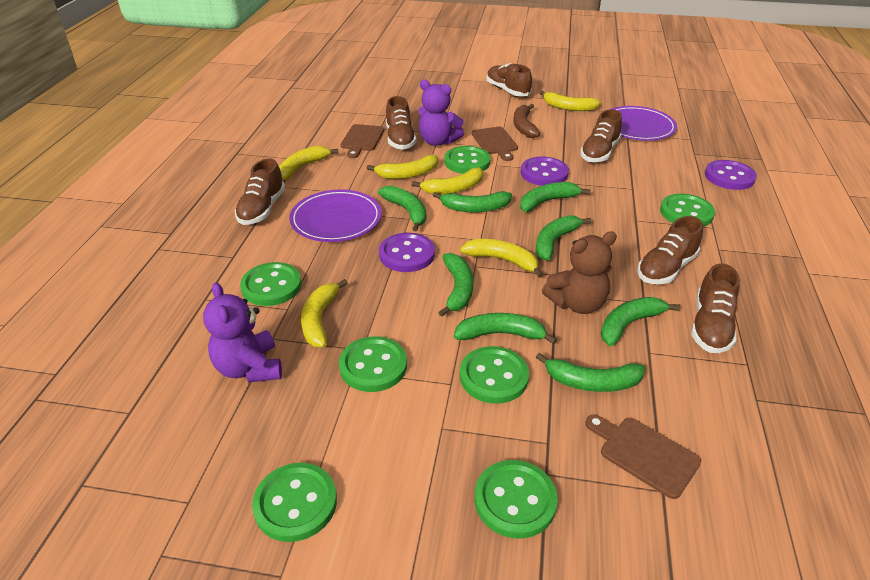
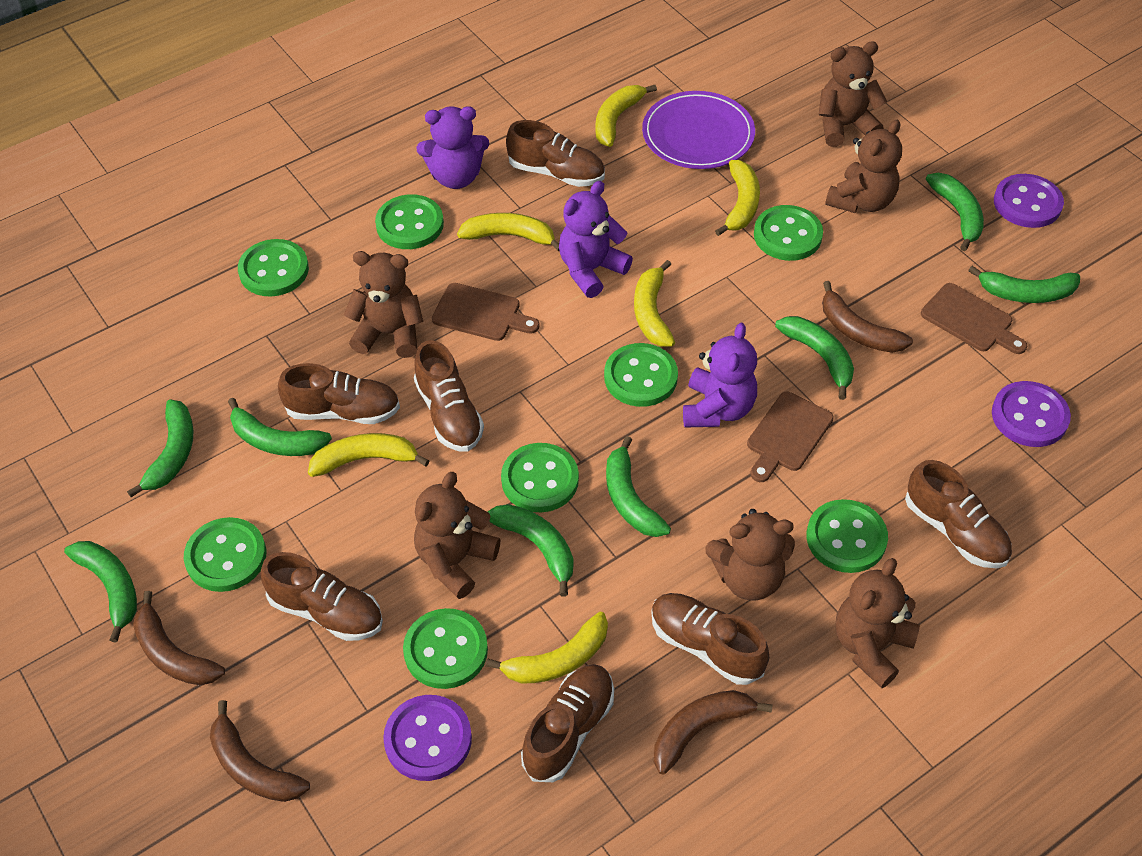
brown banana: 1 -> 4
brown shoe: 6 -> 7
brown teddy bear: 1 -> 6
green button: 7 -> 8
purple plate: 2 -> 1
purple teddy bear: 2 -> 3

